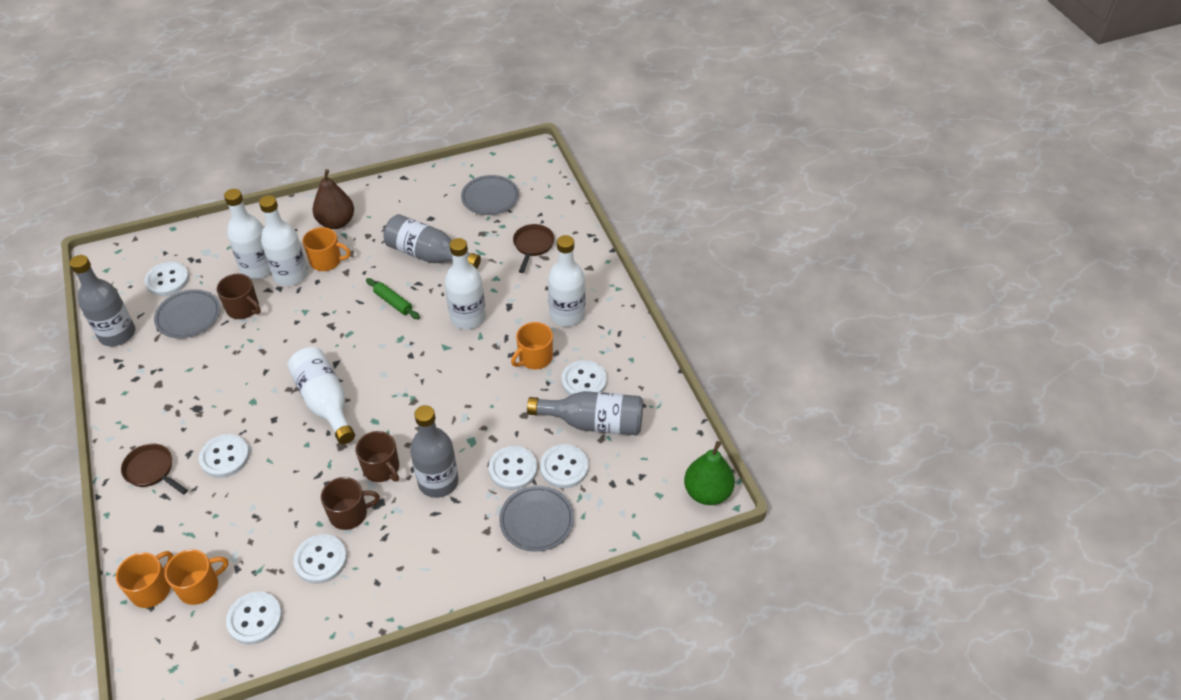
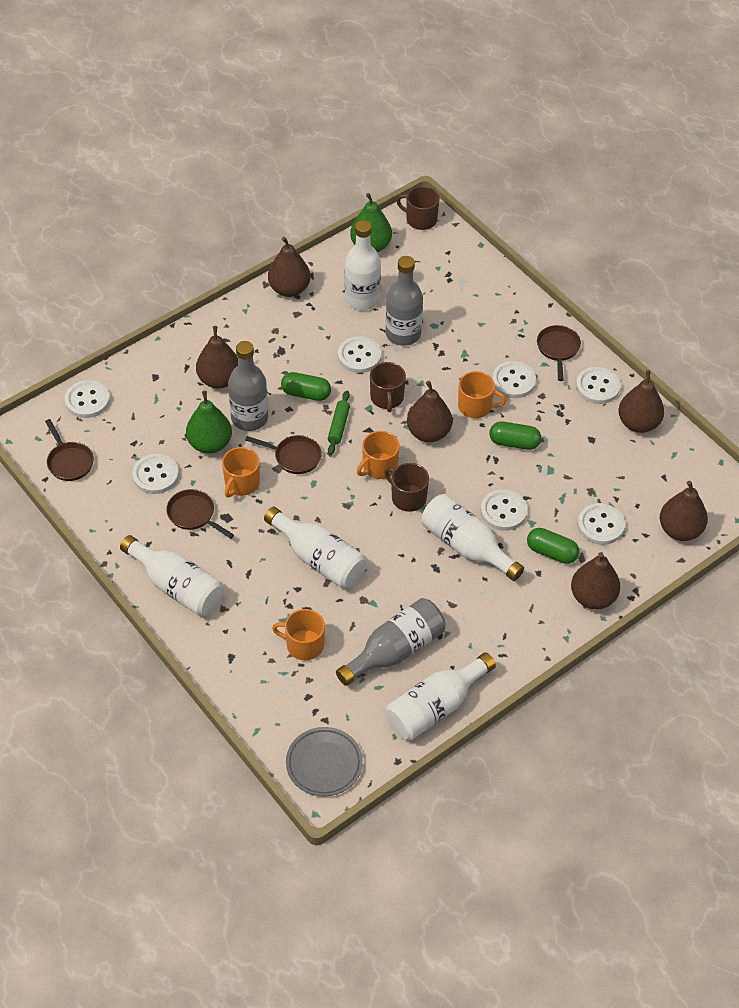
brown pan: 2 -> 4
brown pear: 1 -> 6
green capsule: 0 -> 3
green pear: 1 -> 2
grey bottle: 4 -> 3
grey plate: 3 -> 1

